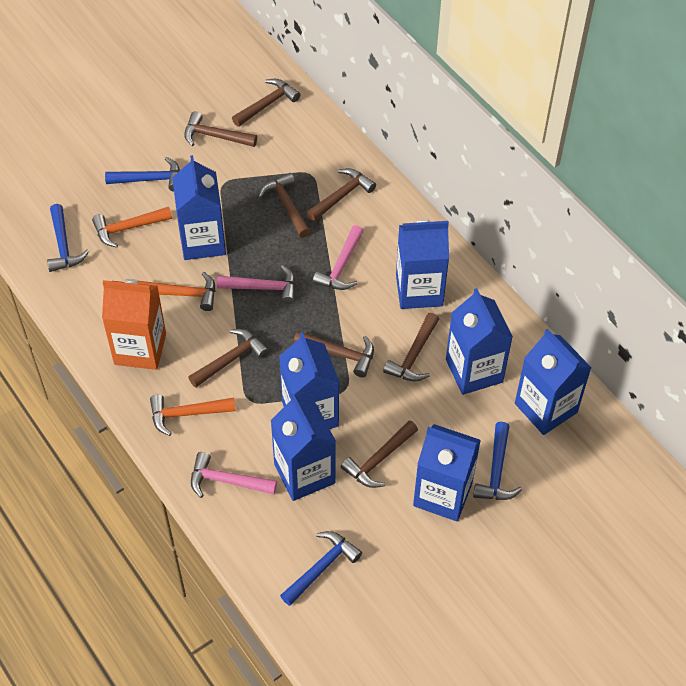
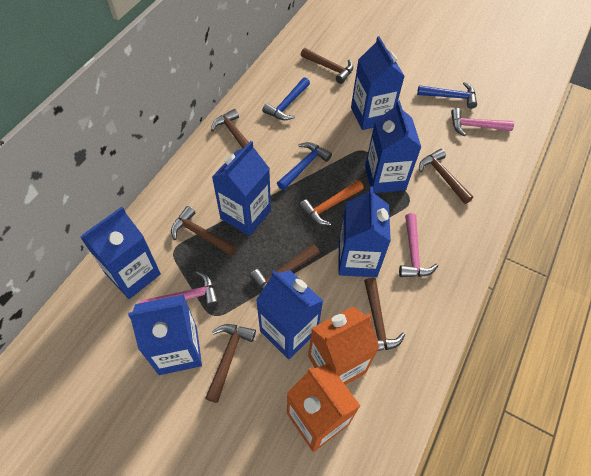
blue hammer: 4 -> 3
brown hammer: 8 -> 7
orange carton: 1 -> 2
orange hammer: 3 -> 1

